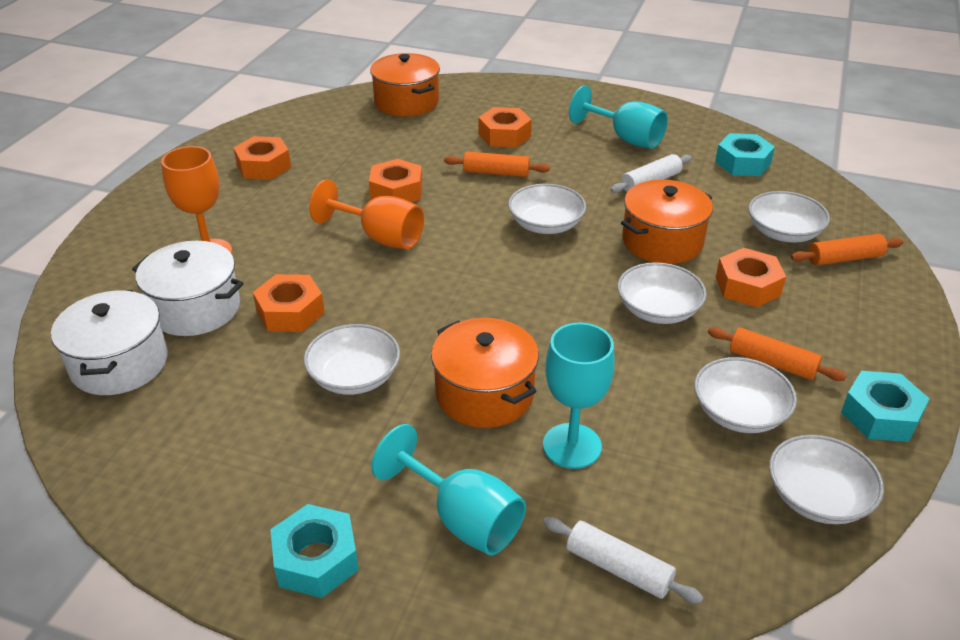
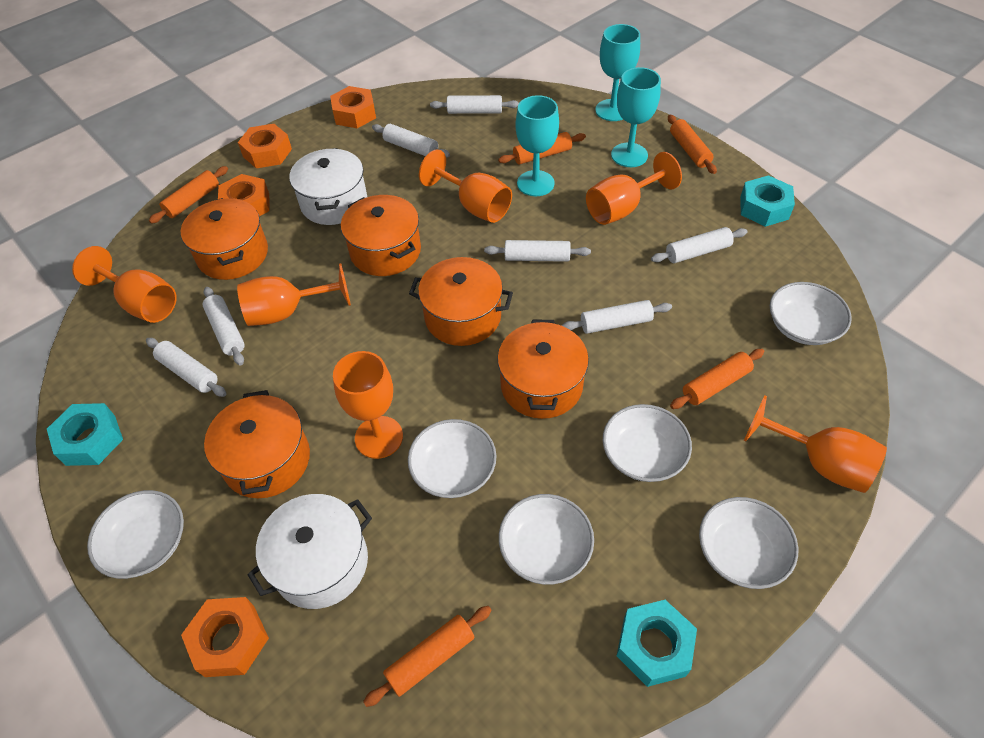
orange goblet: 2 -> 6
orange nut: 5 -> 4
orange pot: 3 -> 5
orange rolling pin: 3 -> 5
white rolling pin: 2 -> 7

